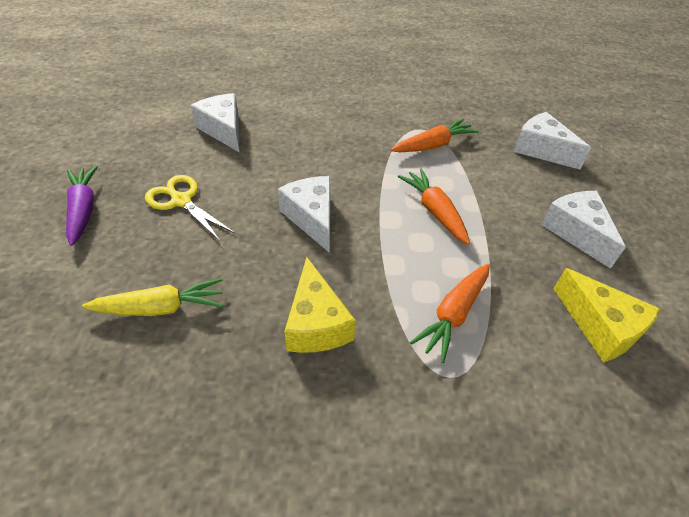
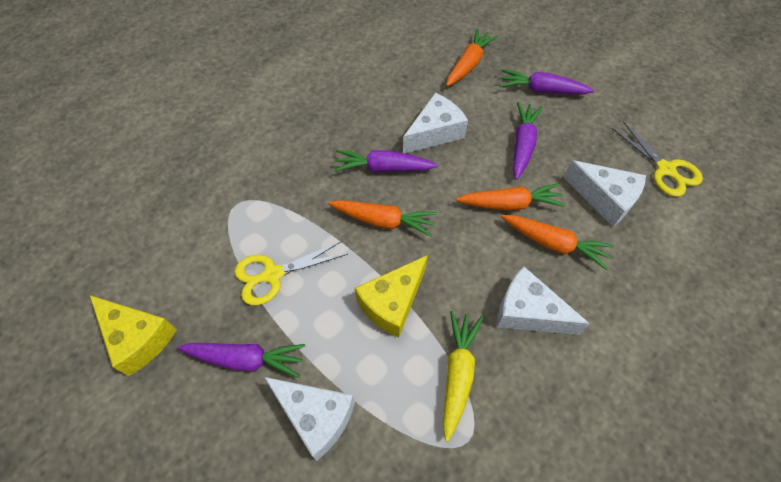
orange carrot: 3 -> 4
purple carrot: 1 -> 4
yellow scissors: 1 -> 2

